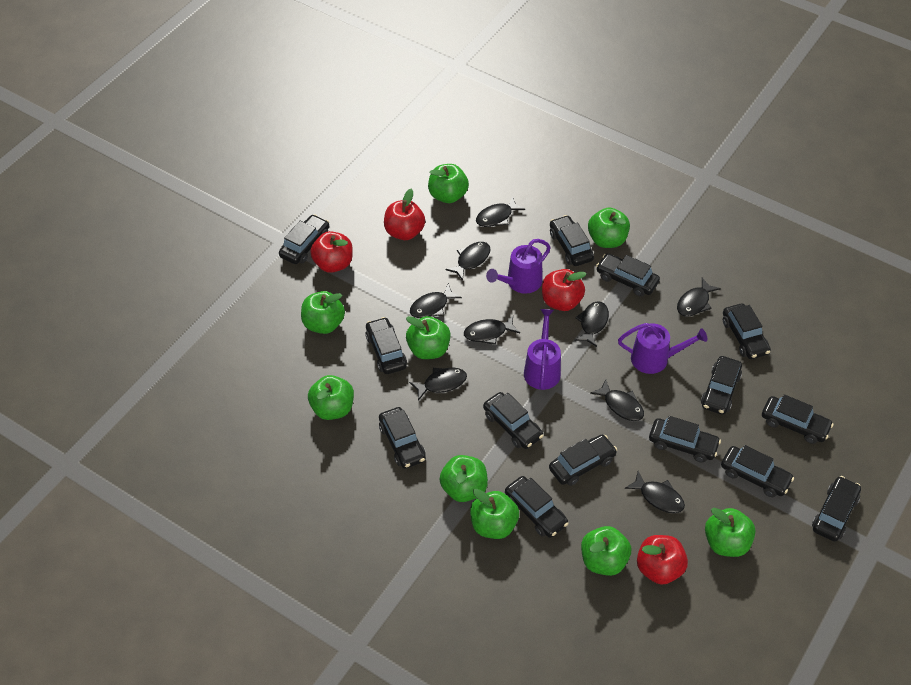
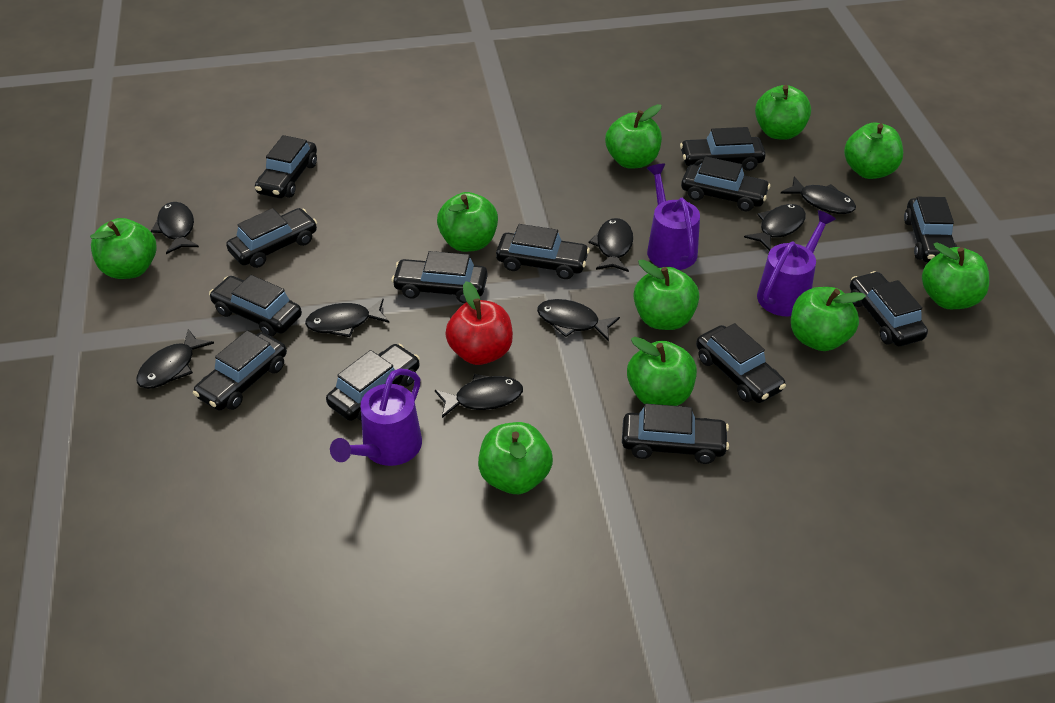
black car: 14 -> 13
black fish: 9 -> 8
green apple: 9 -> 10
red apple: 4 -> 1

